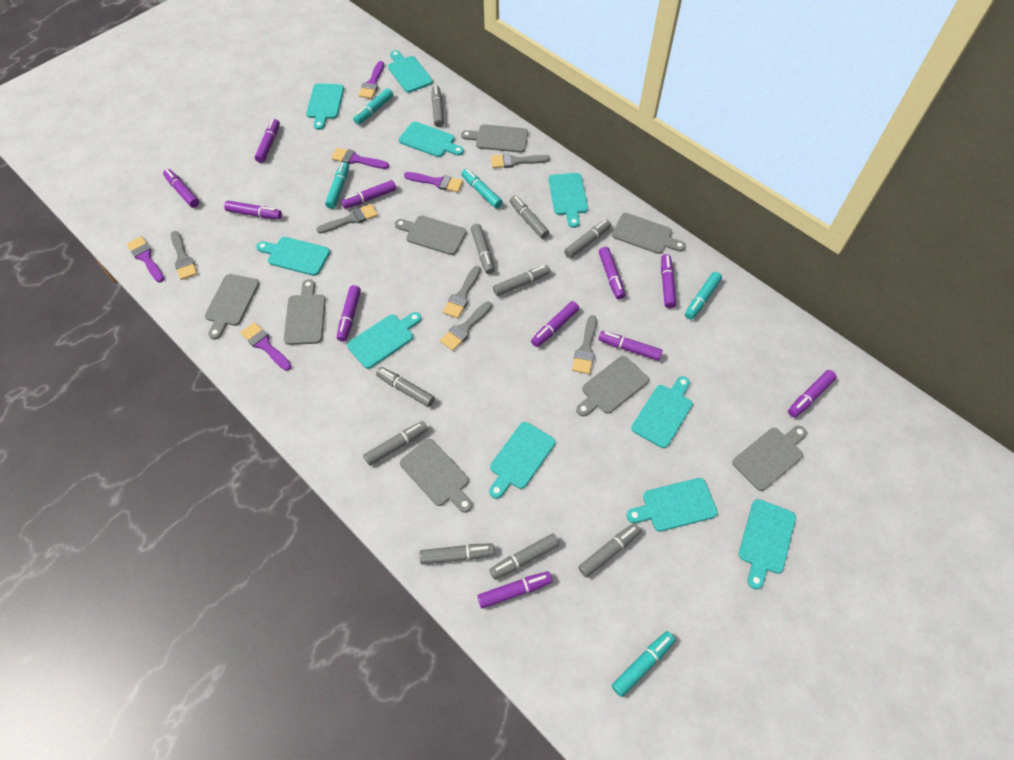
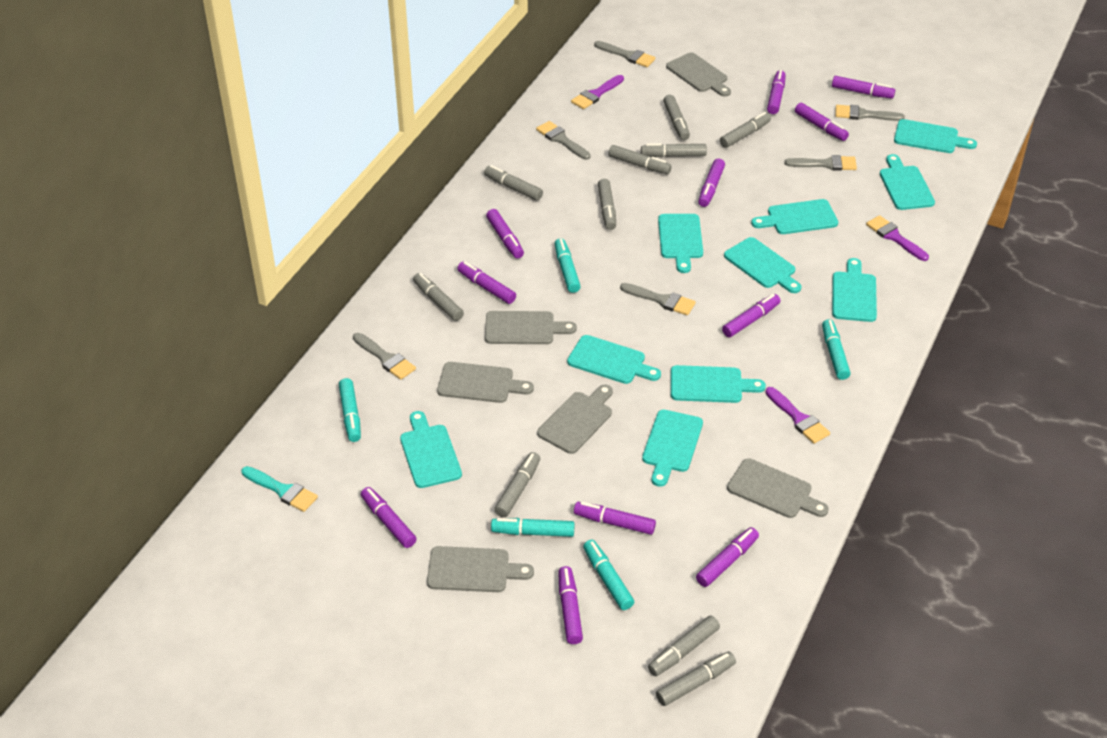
grey cutting board: 8 -> 6
purple brush: 5 -> 3
turquoise brush: 0 -> 1

